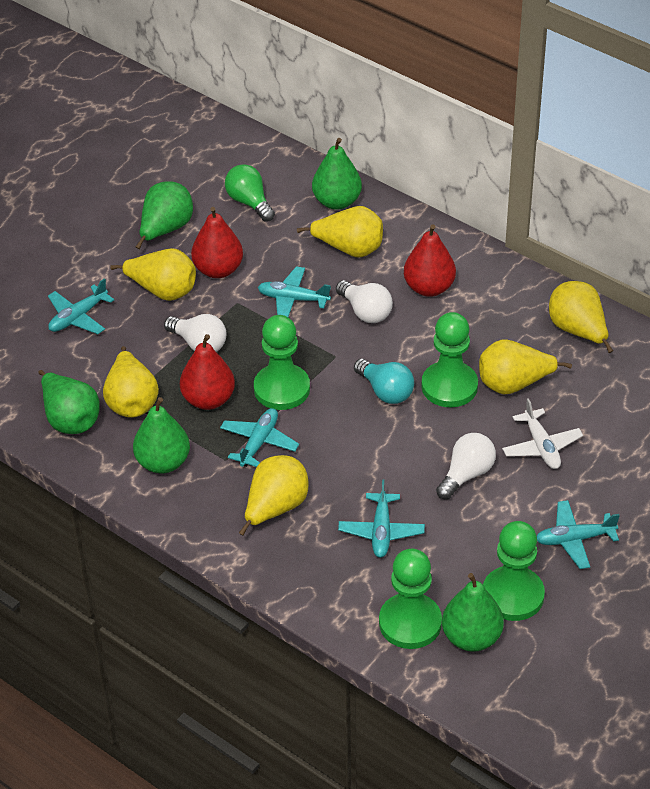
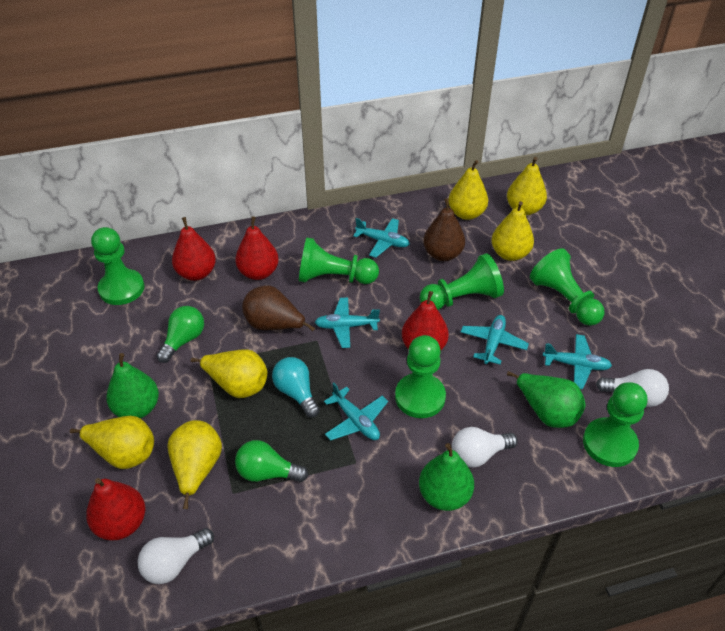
brown pear: 0 -> 2
green light bulb: 1 -> 2
green pawn: 4 -> 6
green pear: 5 -> 3
red pear: 3 -> 4
white plane: 1 -> 0

